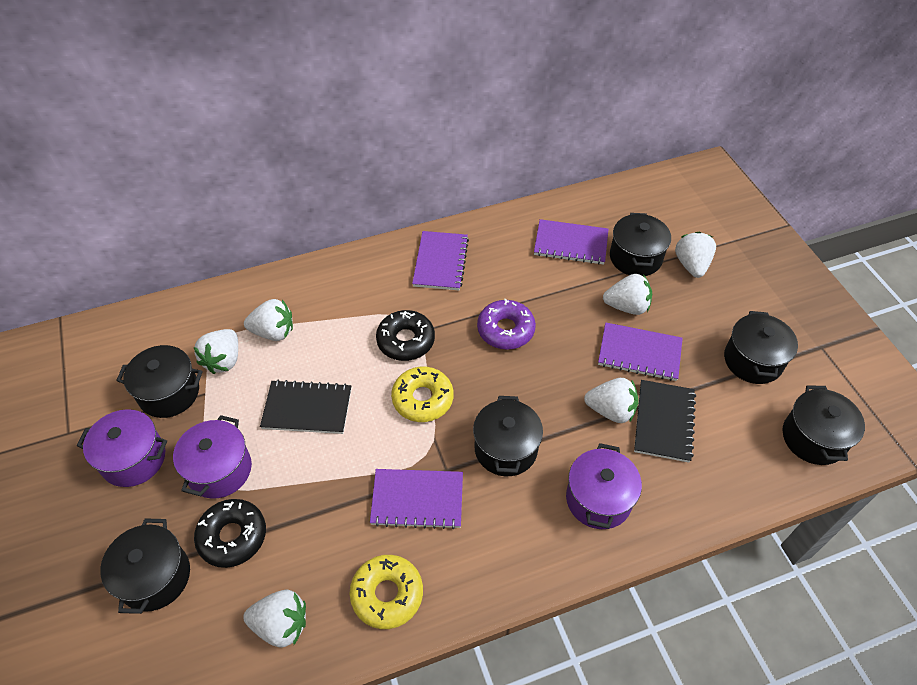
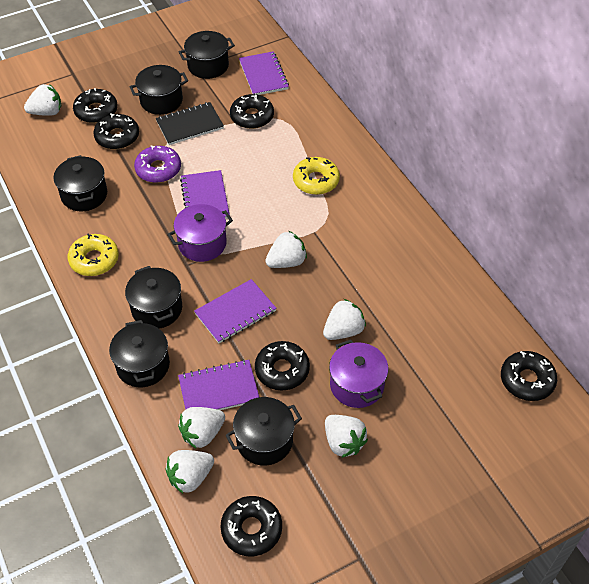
black donut: 2 -> 6
black notebook: 2 -> 1
purple pot: 3 -> 2

